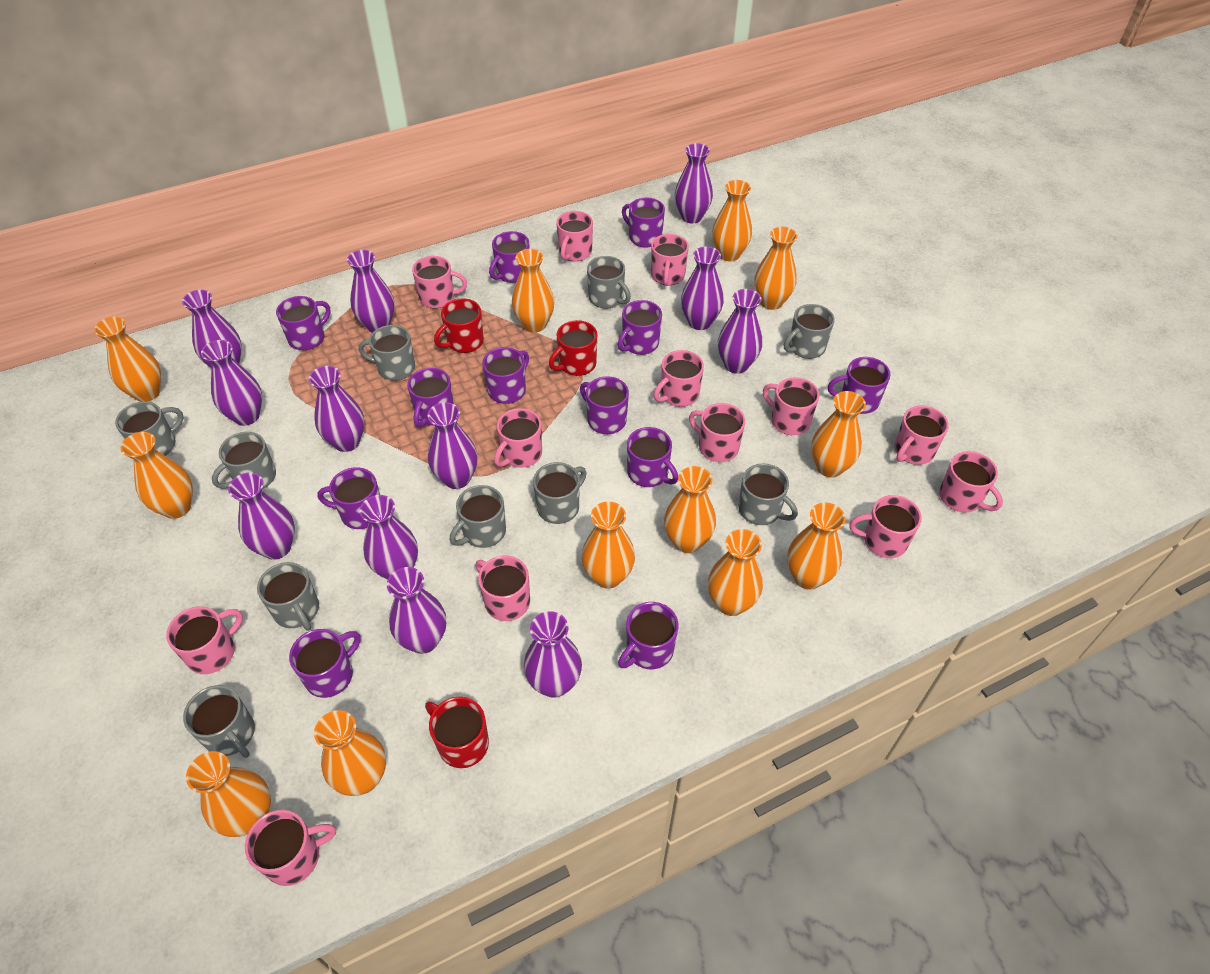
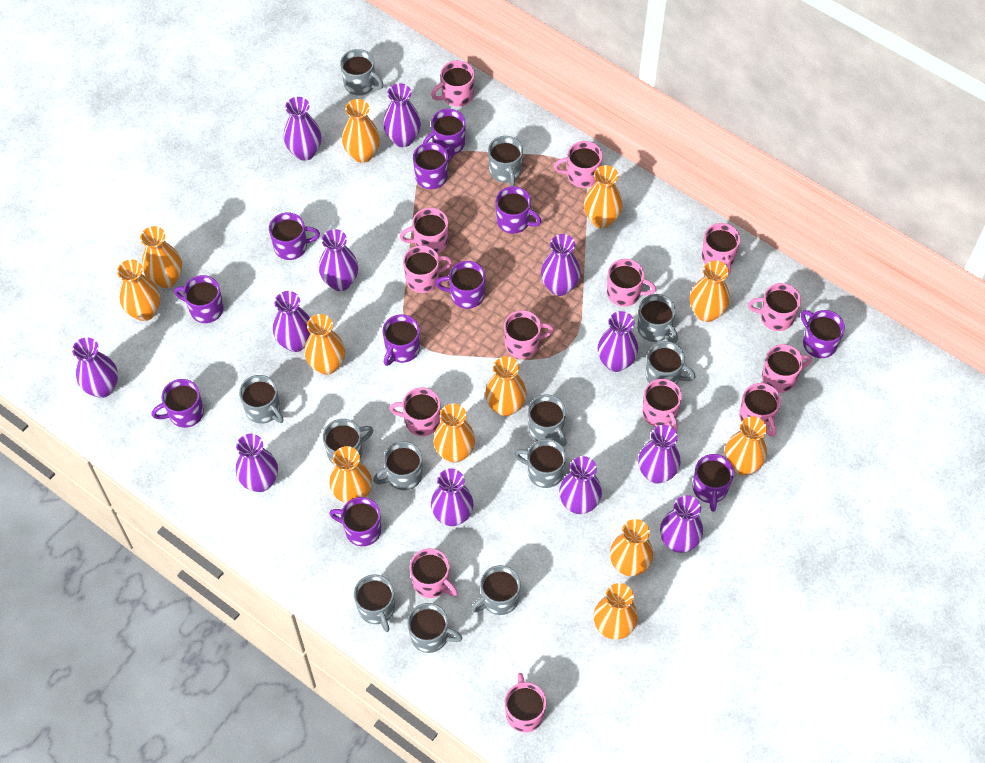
grey mug: 10 -> 12
pink mug: 13 -> 14
purple mug: 12 -> 11
red mug: 3 -> 0

